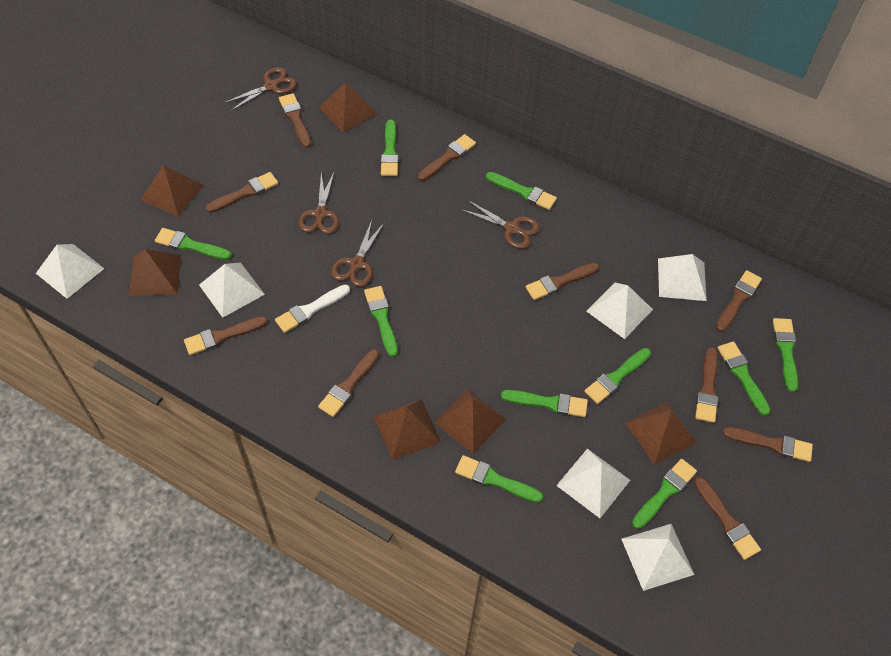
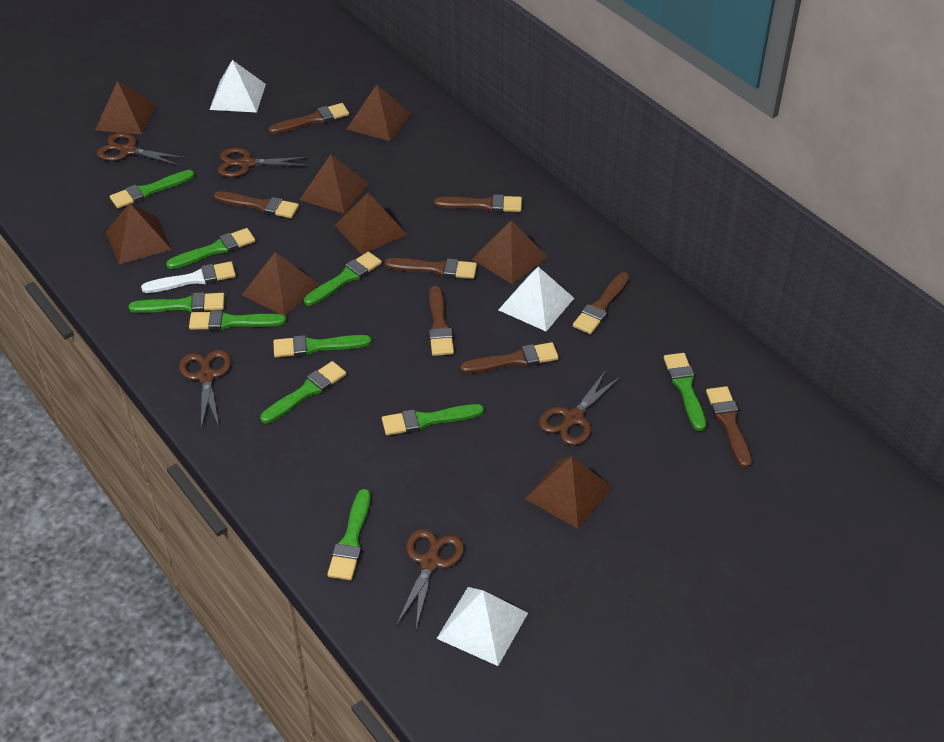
brown brush: 10 -> 8
brown pyramid: 6 -> 8
brown scissors: 4 -> 5
white pyramid: 6 -> 3

